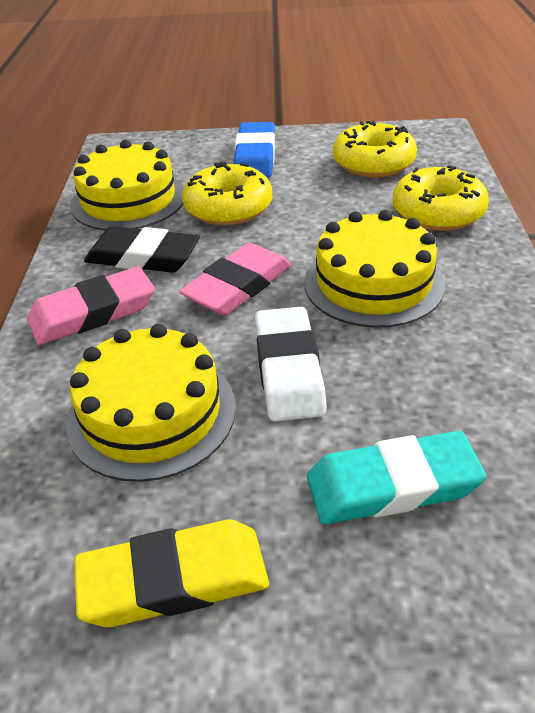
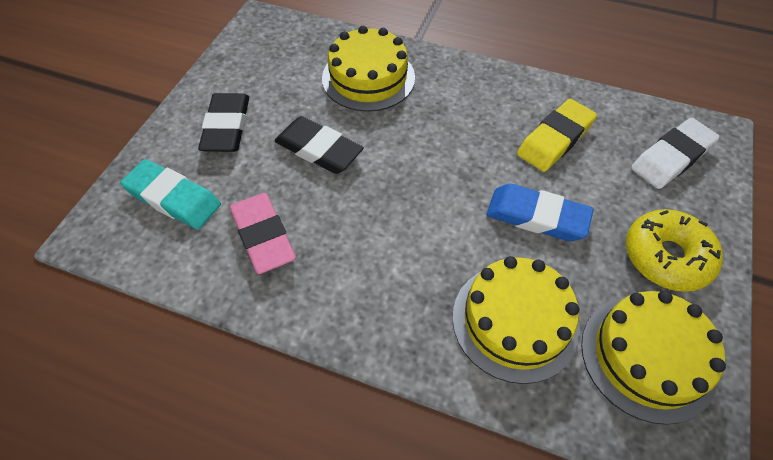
black eraser: 1 -> 2
pink eraser: 2 -> 1
yellow donut: 3 -> 1

